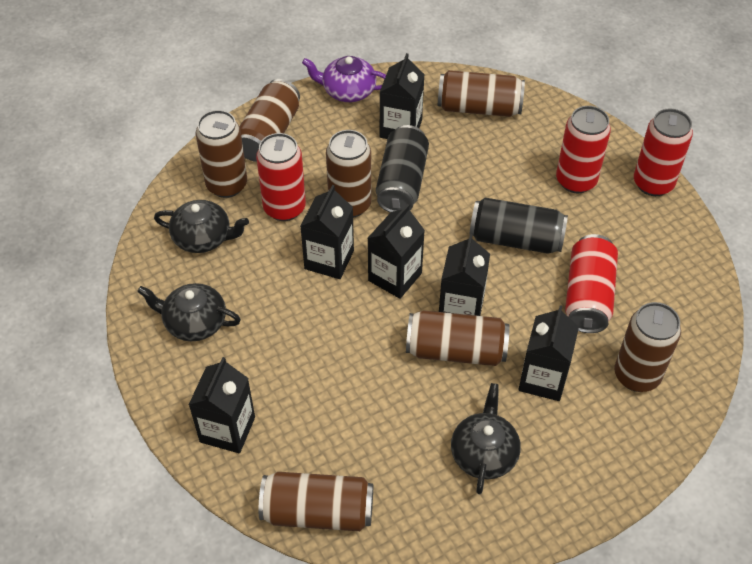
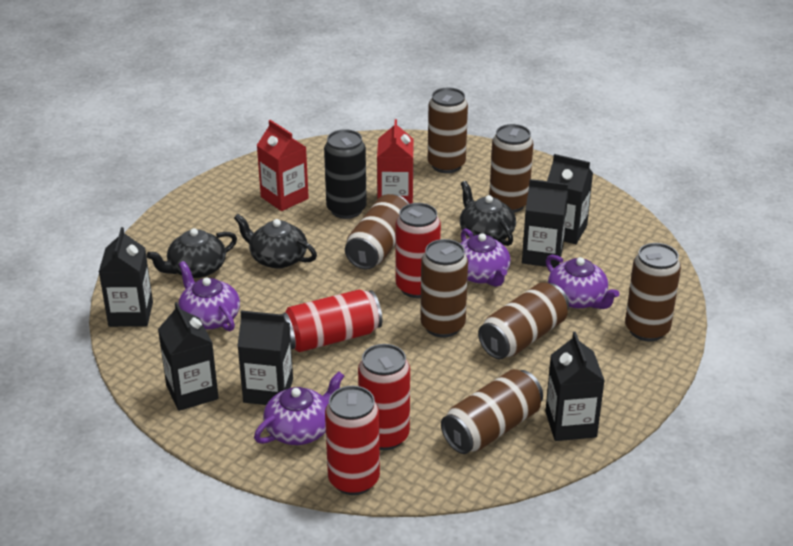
black can: 2 -> 1
purple teapot: 1 -> 4
red carton: 0 -> 2

